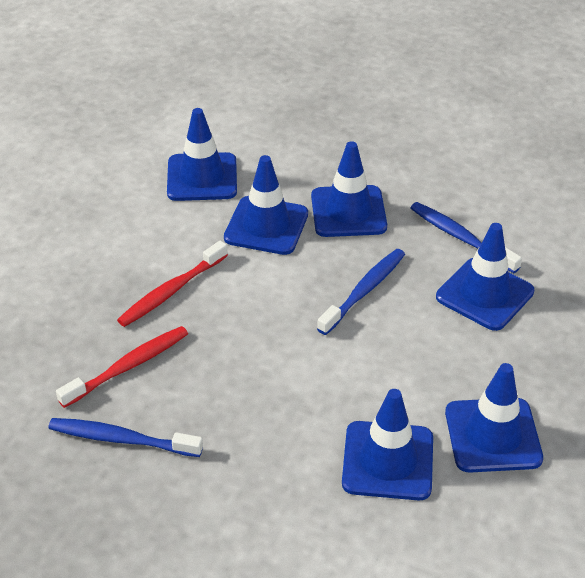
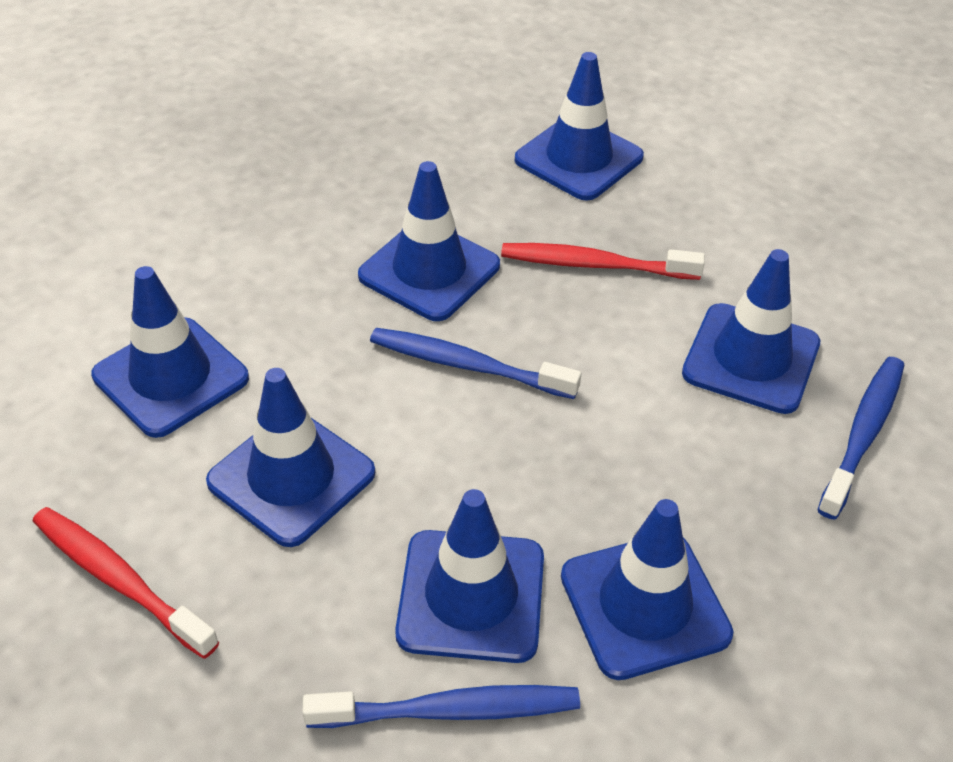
blue traffic cone: 6 -> 7

